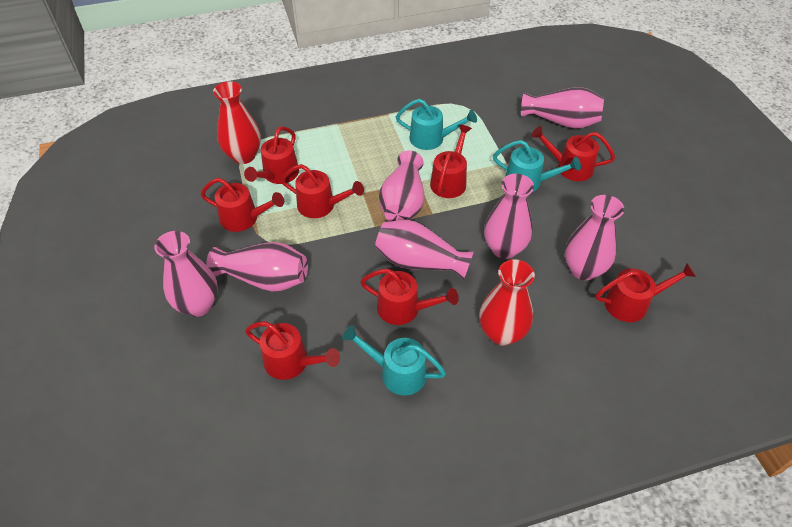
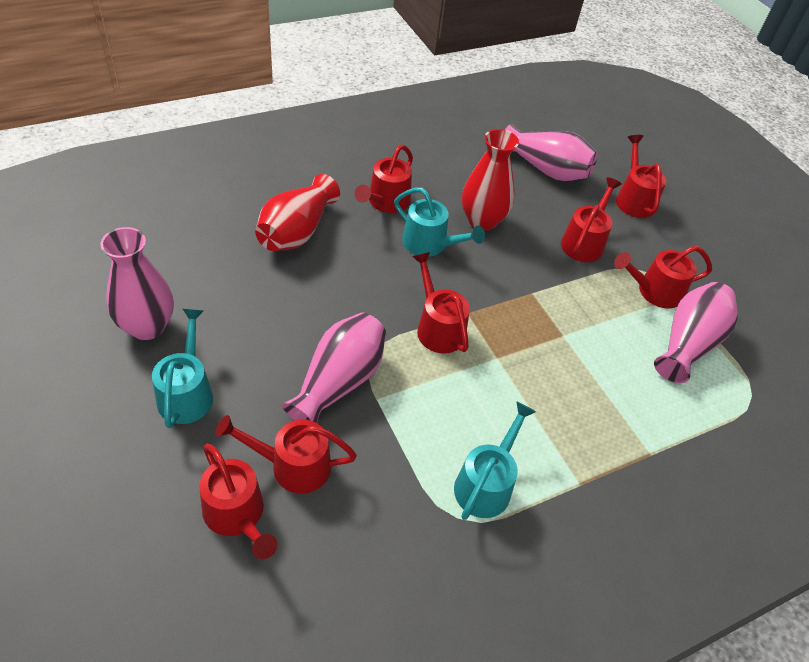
pink vase: 7 -> 4
red watering can: 8 -> 7

